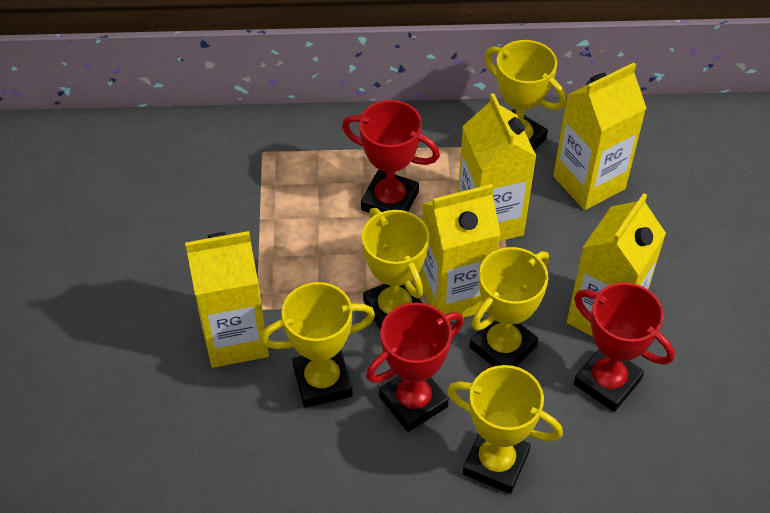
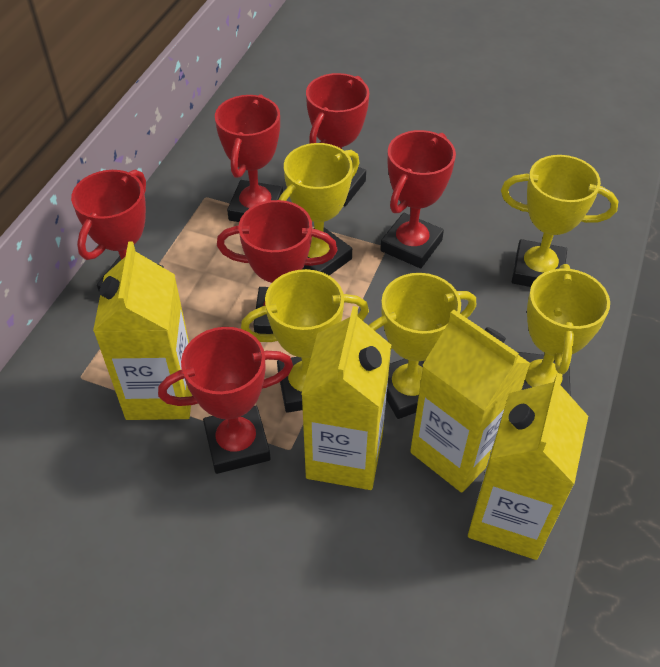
red trophy: 3 -> 6
yellow carton: 5 -> 4

